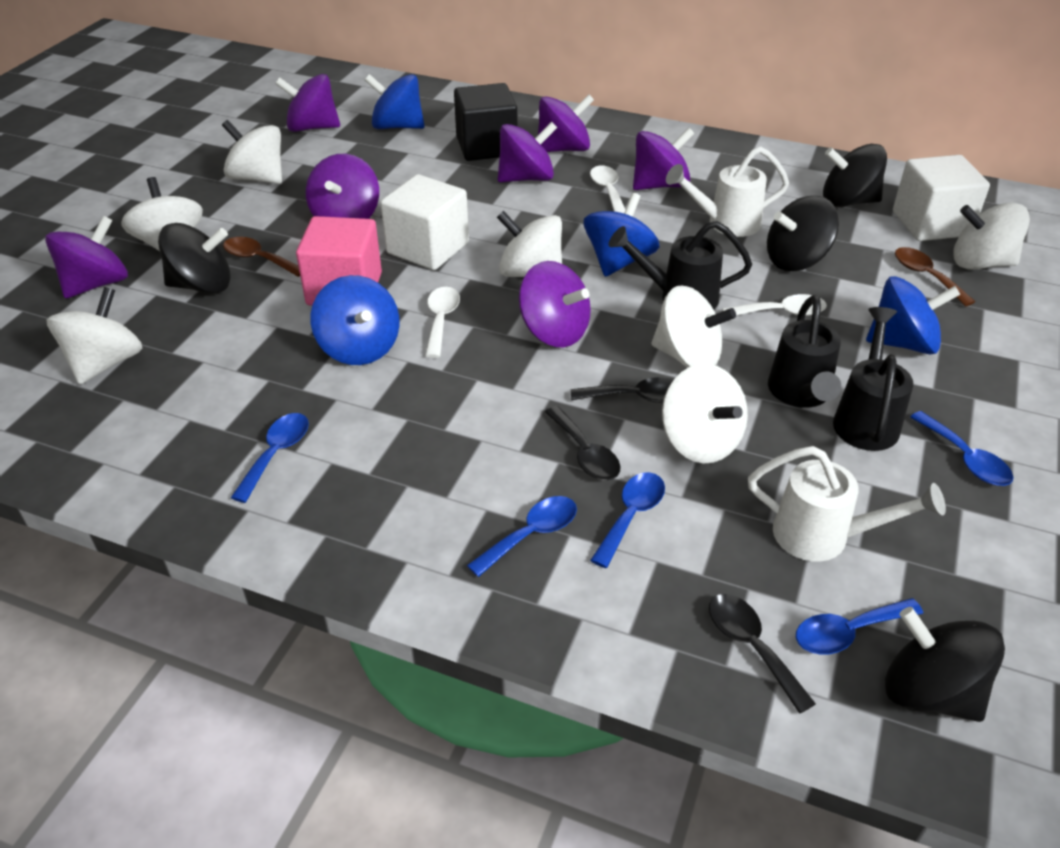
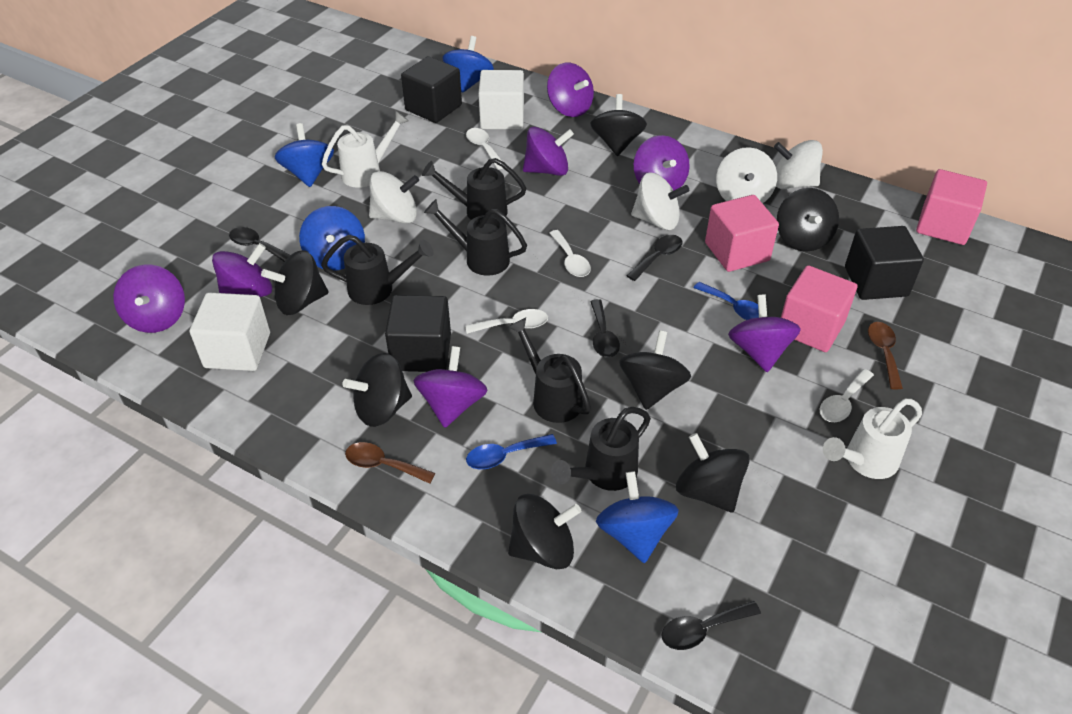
black cube: 1 -> 3
black spinning top: 4 -> 7
black spoon: 3 -> 4
black watering can: 3 -> 5
blue spoon: 5 -> 2
pink cube: 1 -> 3
white spinning top: 7 -> 4
white spoon: 3 -> 4

